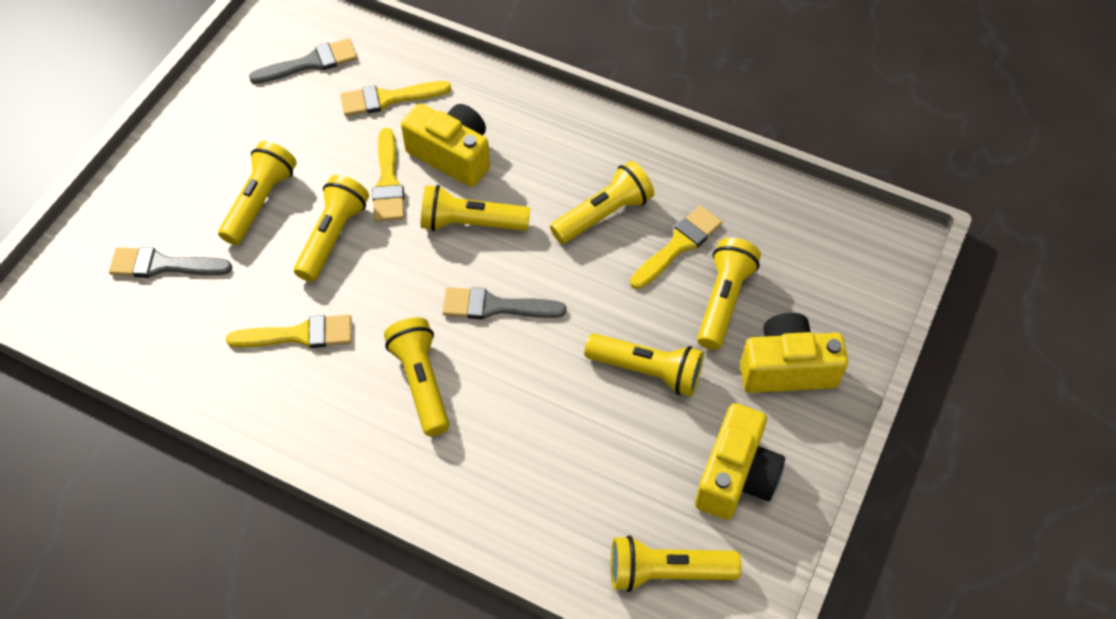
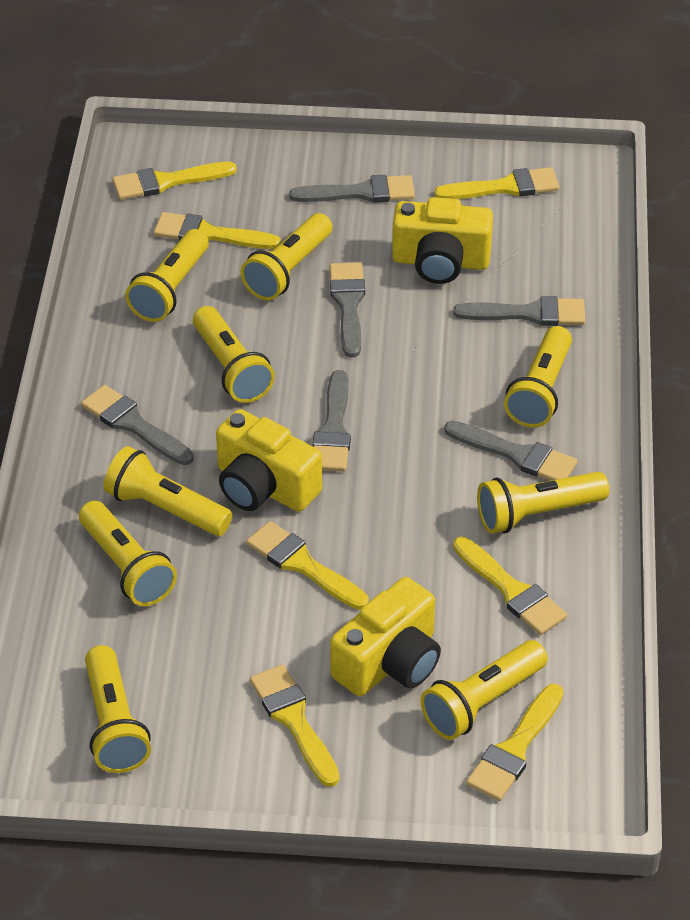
grey brush: 3 -> 6
yellow brush: 4 -> 7
yellow flashlight: 8 -> 9

